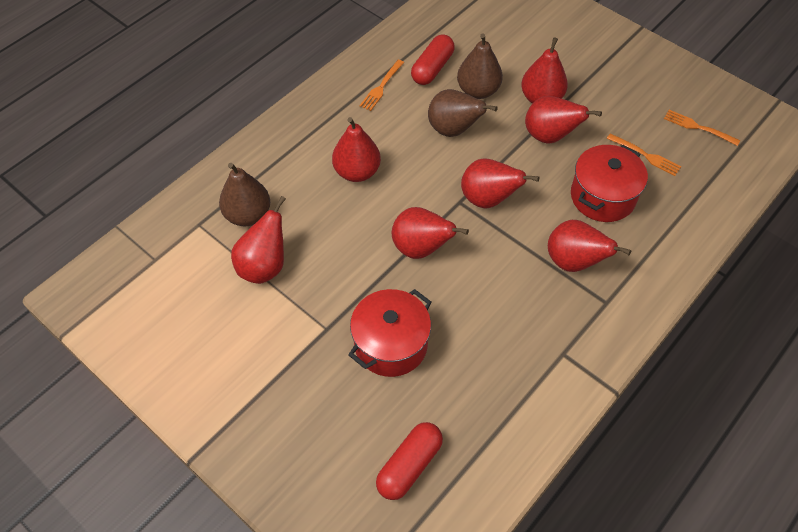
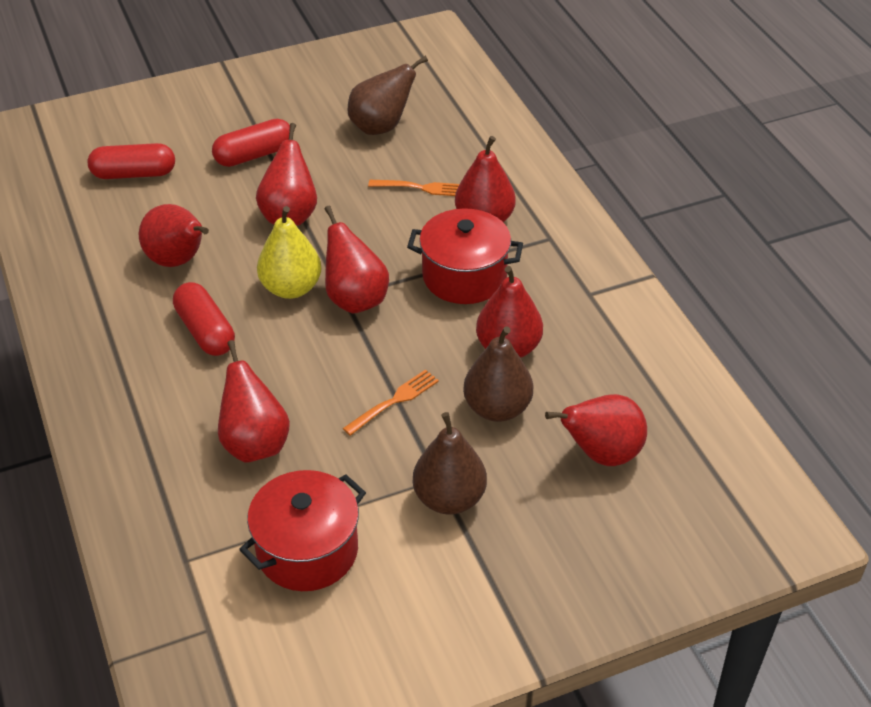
orange fork: 3 -> 2
red capsule: 2 -> 3
yellow pear: 0 -> 1

